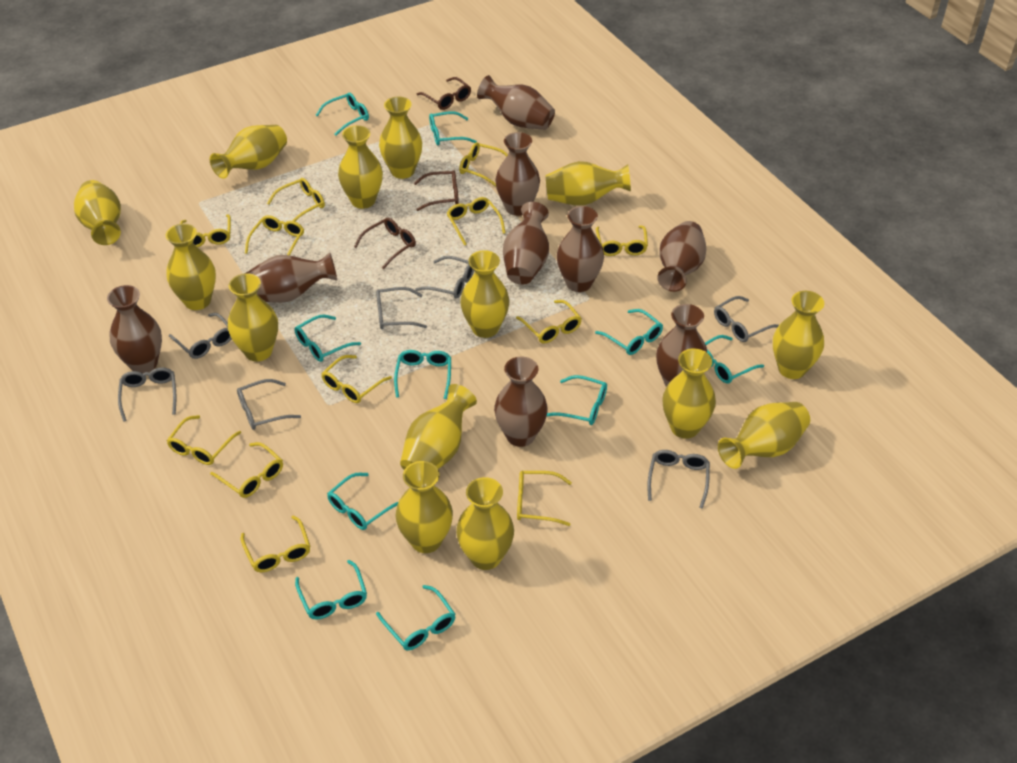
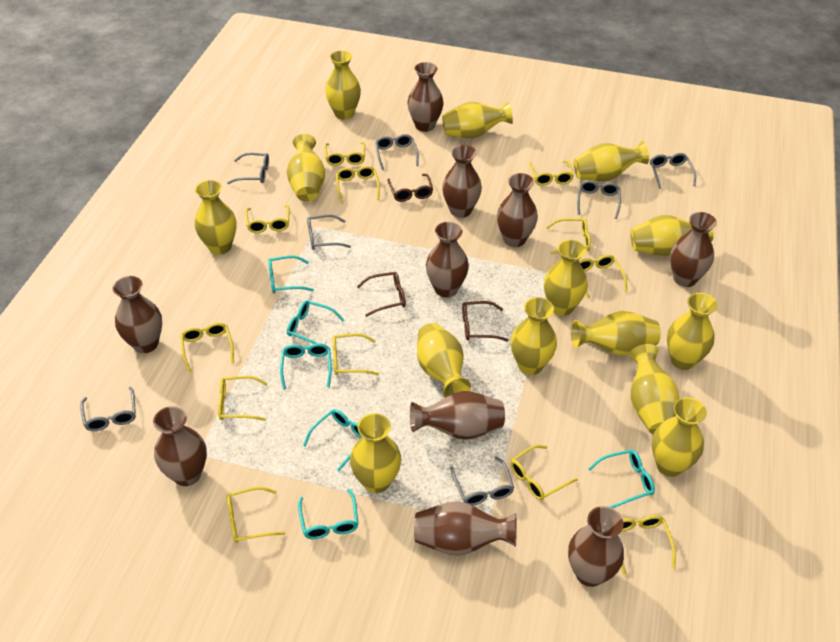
brown vase: 9 -> 10
turquoise glasses: 10 -> 6

